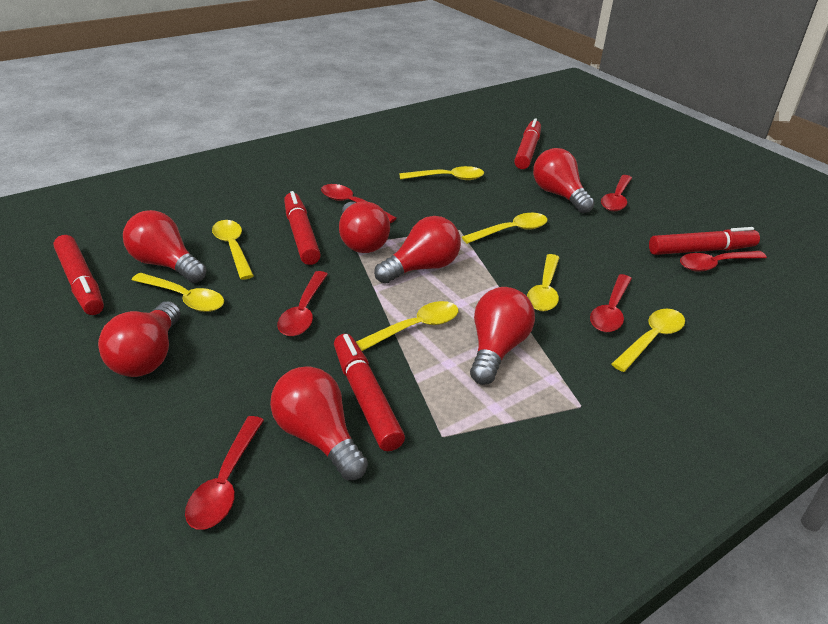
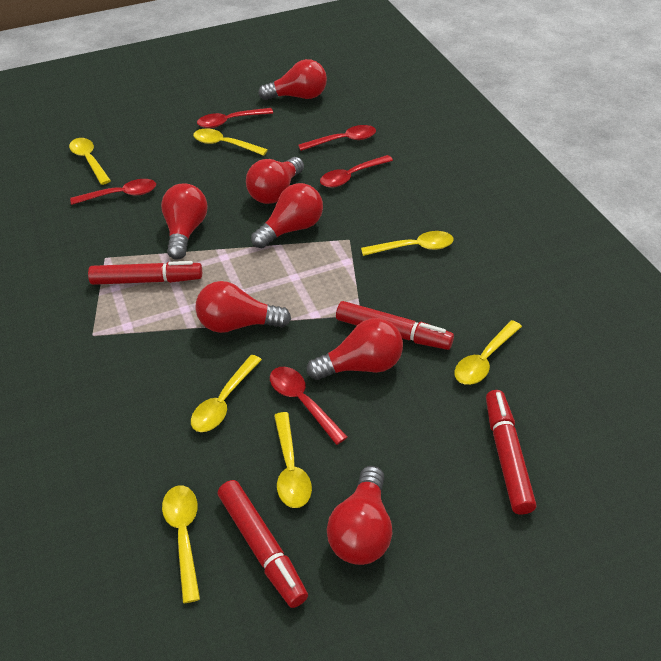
red marker: 5 -> 4
red spoon: 6 -> 5

